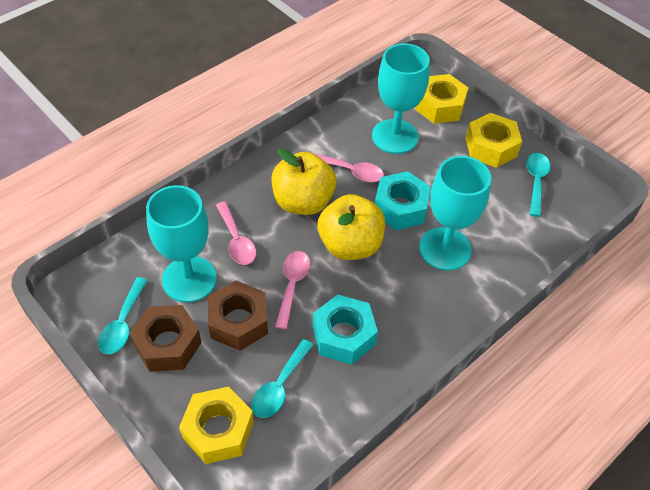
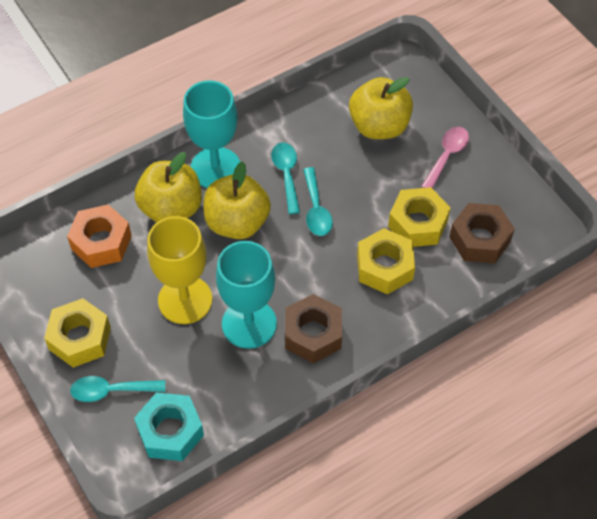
orange nut: 0 -> 1
pink spoon: 3 -> 1
turquoise goblet: 3 -> 2
turquoise nut: 2 -> 1
yellow apple: 2 -> 3
yellow goblet: 0 -> 1

